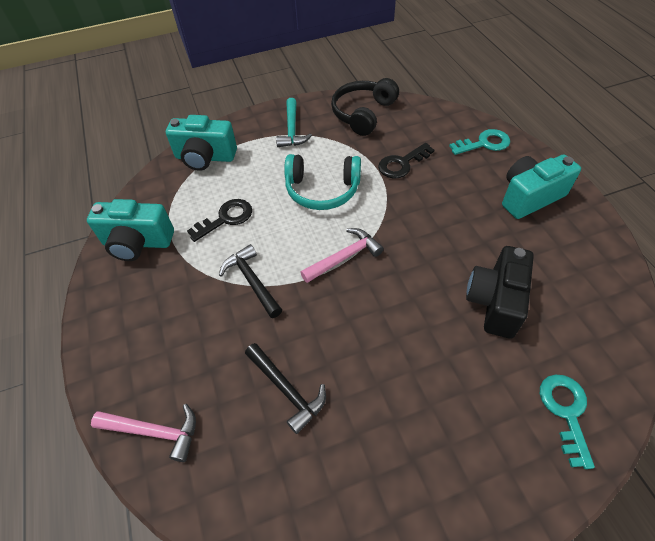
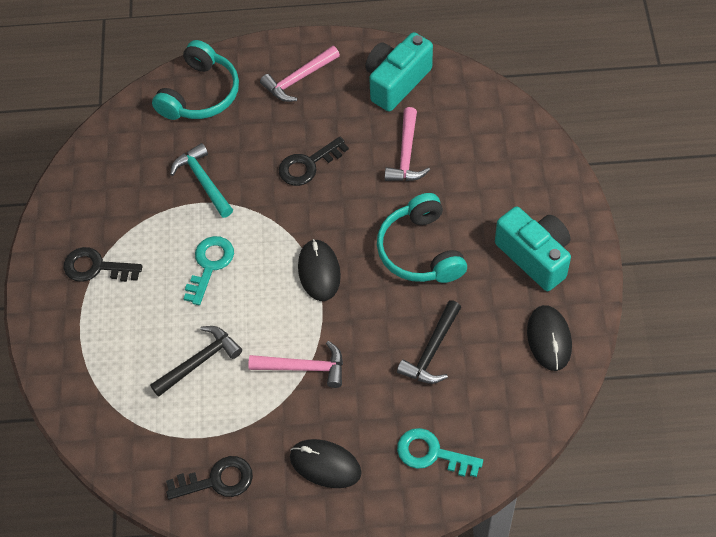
black camera: 1 -> 0
black headphones: 1 -> 0
black key: 2 -> 3
black mouse: 0 -> 3
pink hammer: 2 -> 3
turquoise camera: 3 -> 2
turquoise headphones: 1 -> 2

